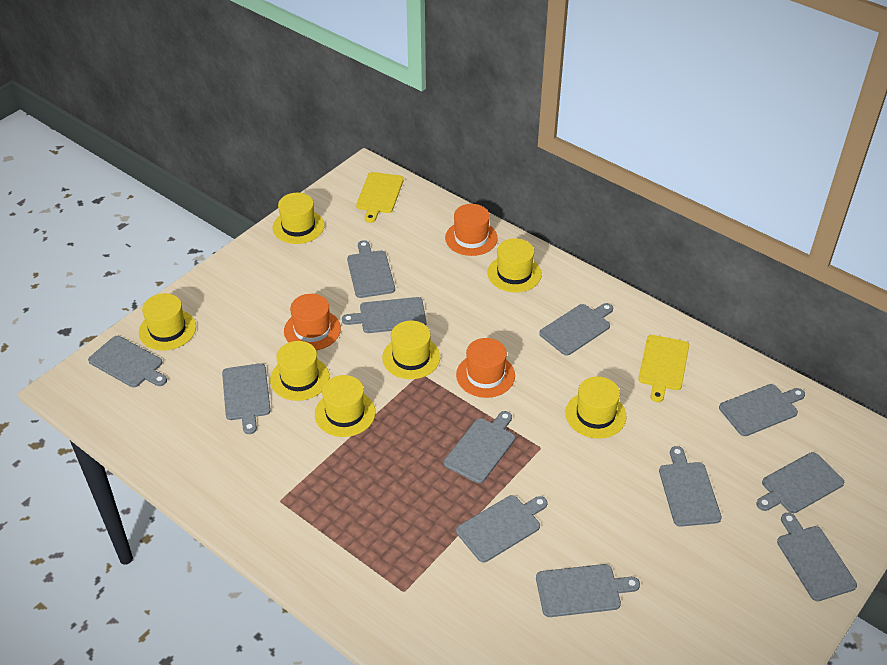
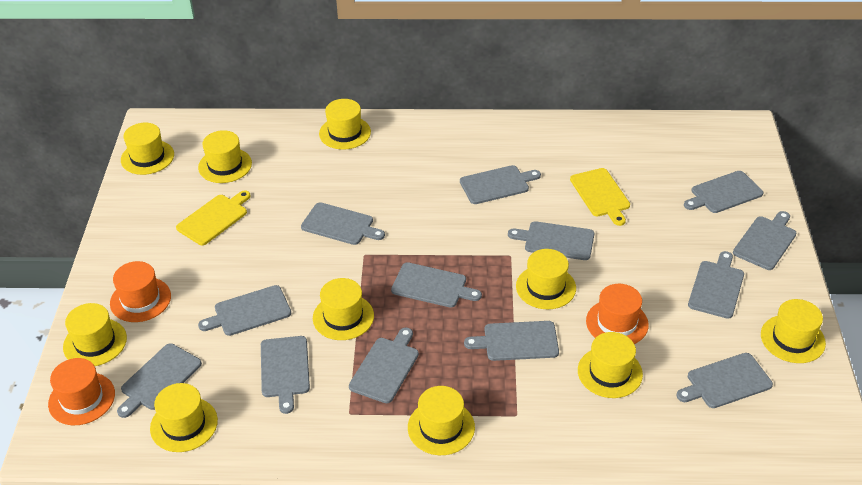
grey cutting board: 12 -> 13
yellow hat: 7 -> 10

